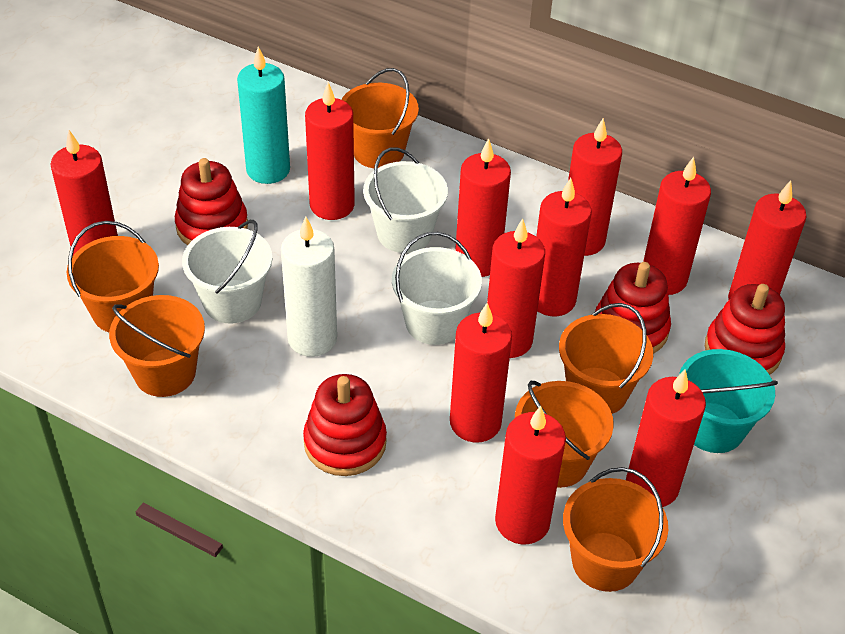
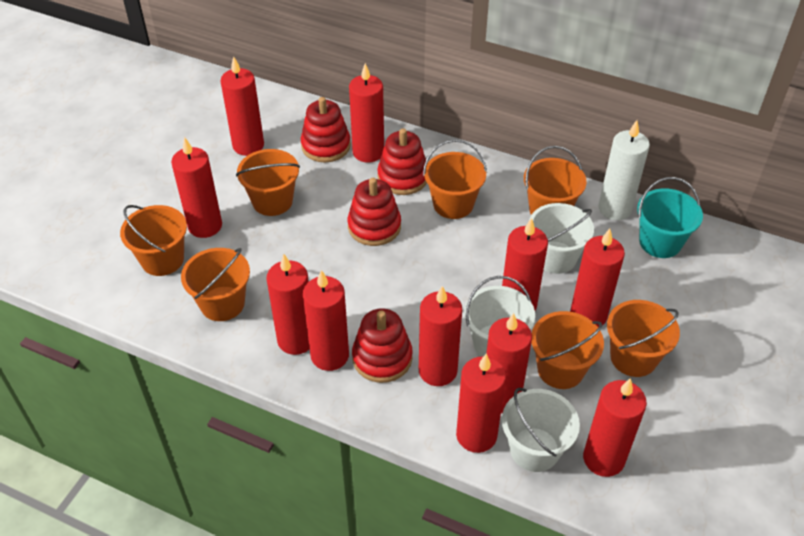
orange bucket: 6 -> 7
turquoise candle: 1 -> 0

